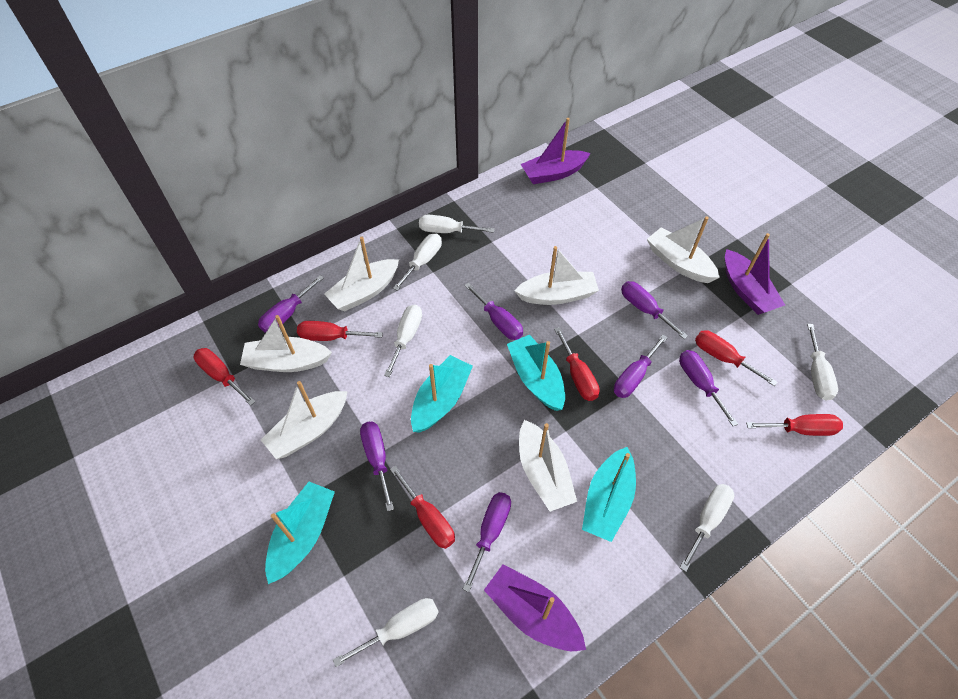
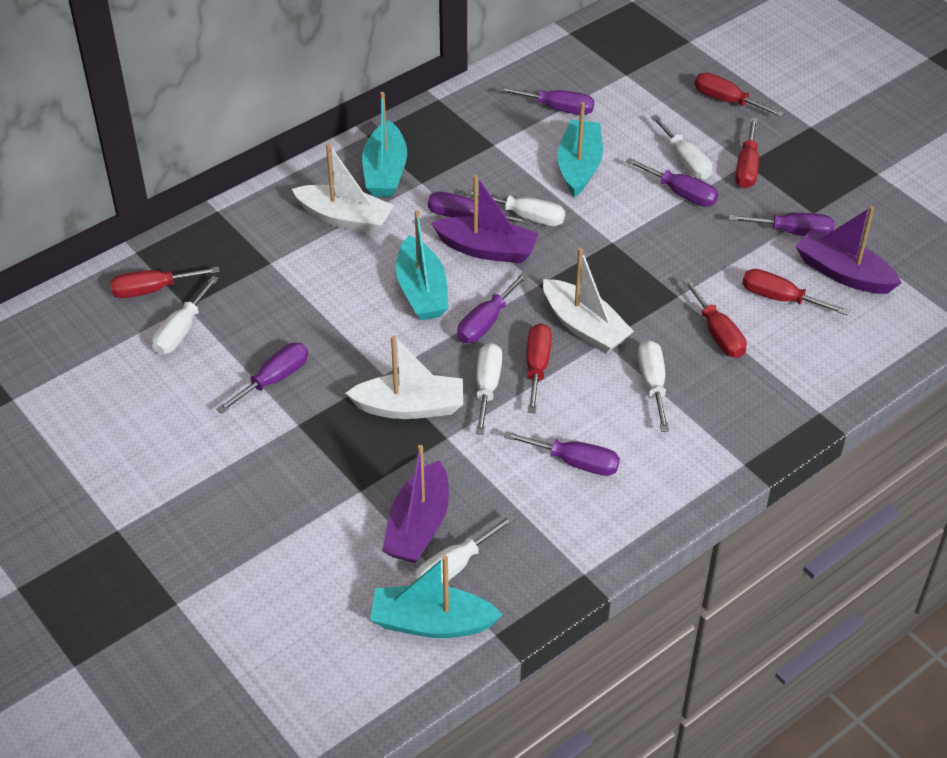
white boat: 6 -> 3

